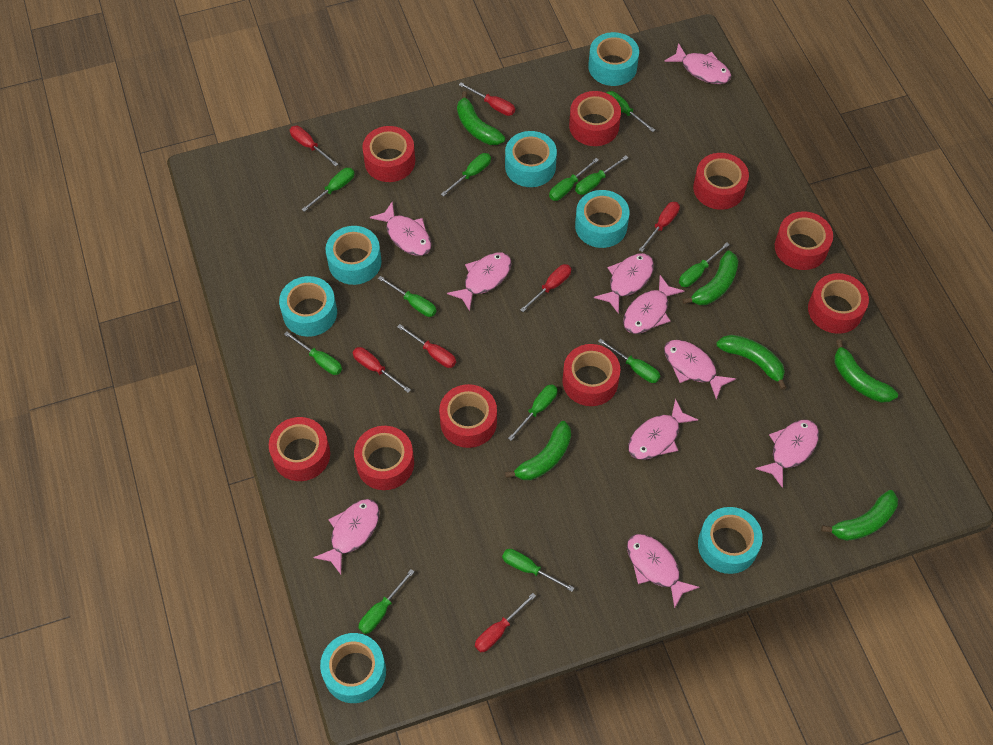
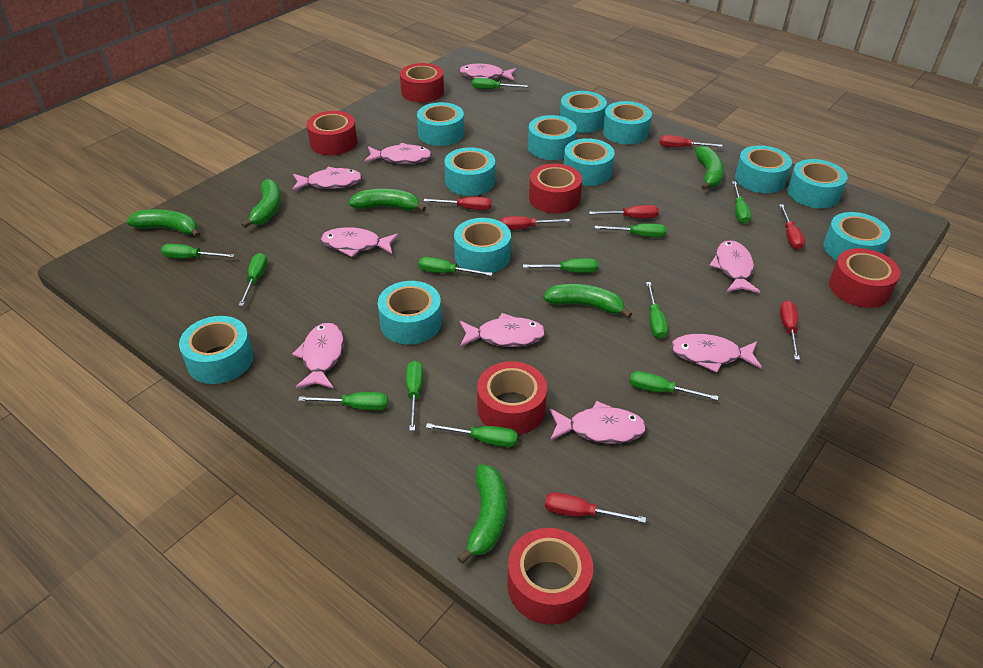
pink fish: 10 -> 9
red tape: 9 -> 6
turquoise tape: 7 -> 12

